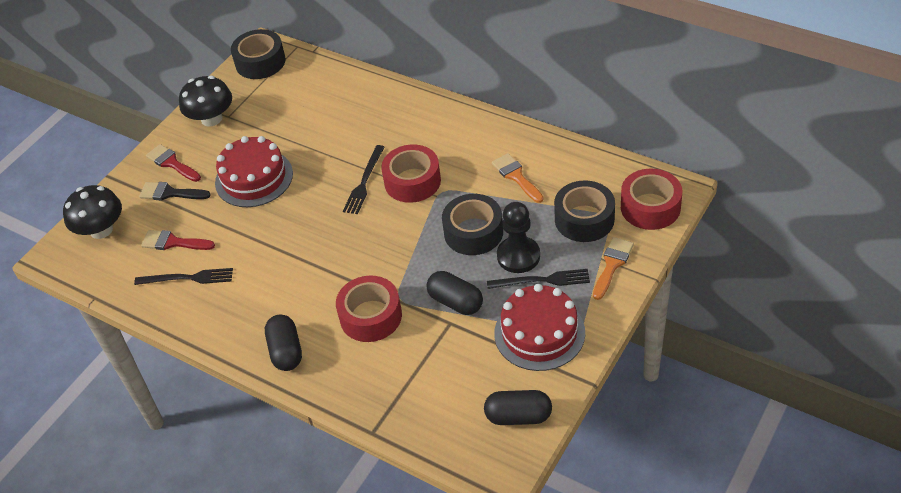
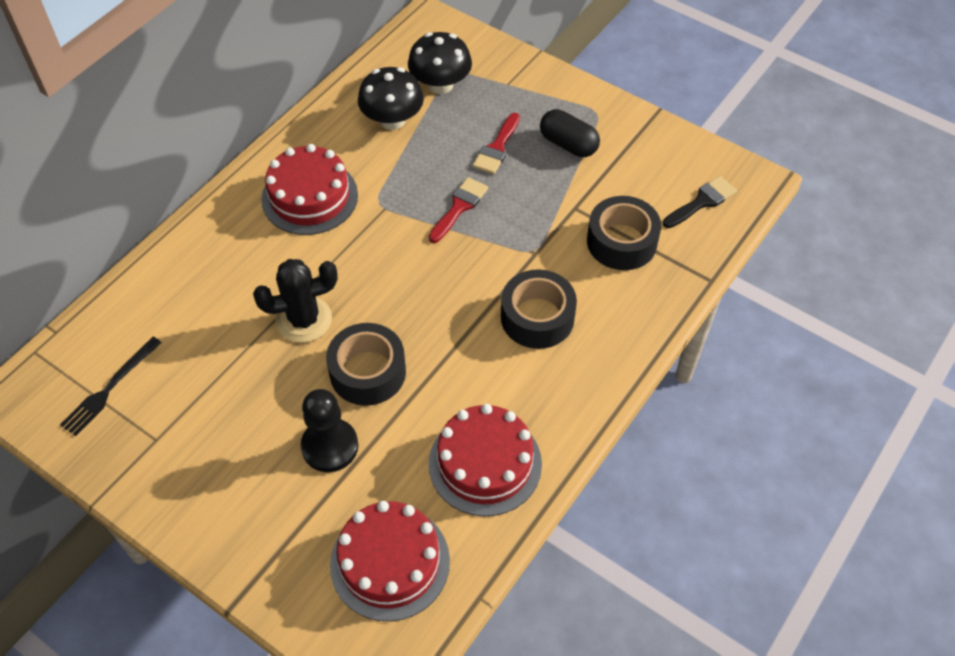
black cactus: 0 -> 1
black capsule: 3 -> 1
black fork: 3 -> 1
orange brush: 2 -> 0
red cake: 2 -> 3
red tape: 3 -> 0

